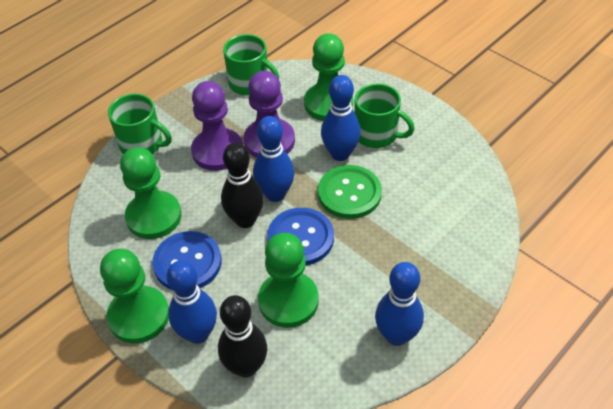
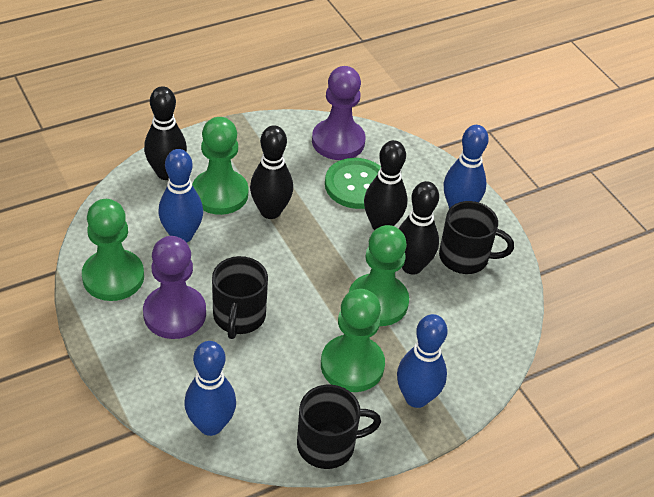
black bowling pin: 2 -> 4
black mug: 0 -> 3
blue button: 2 -> 0
green mug: 3 -> 0

